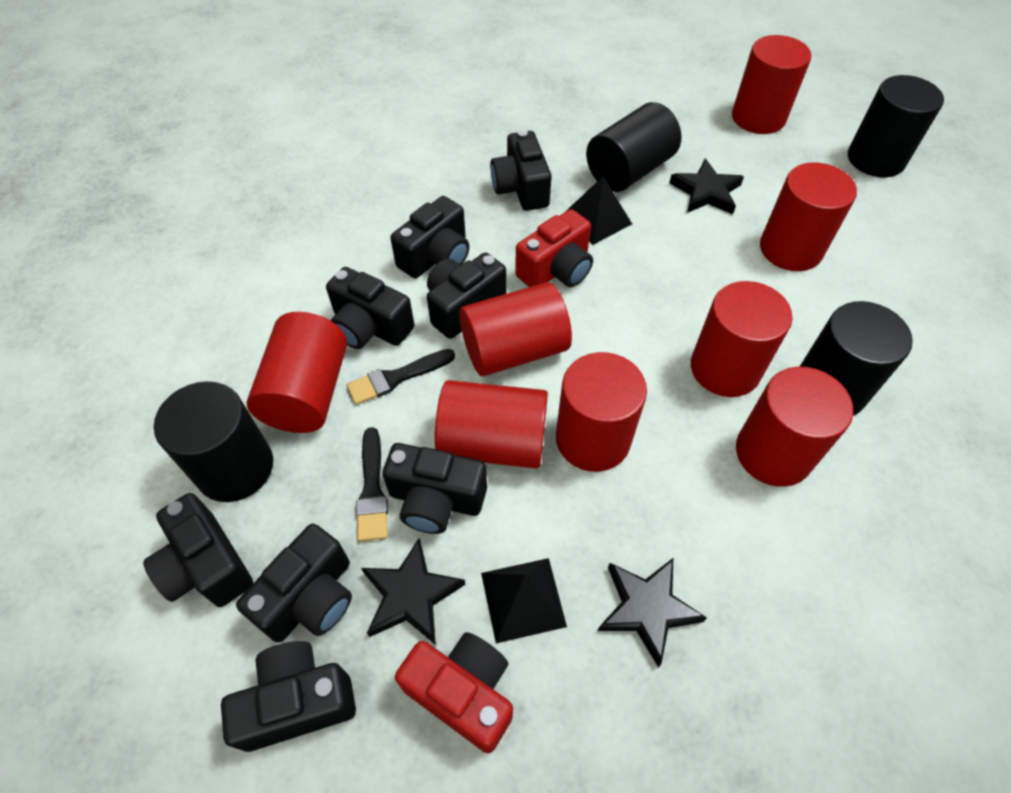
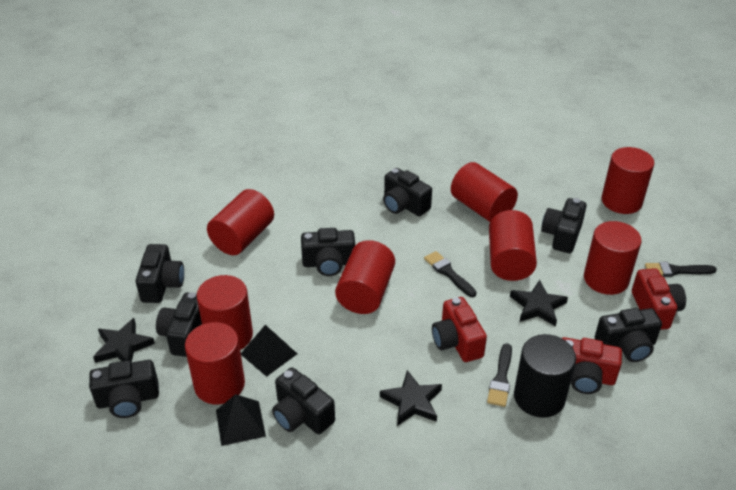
black brush: 2 -> 3
black cylinder: 4 -> 1
red camera: 2 -> 3

